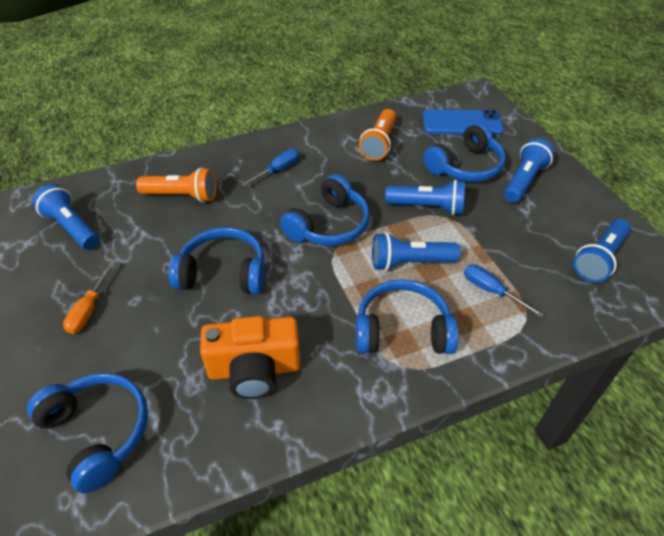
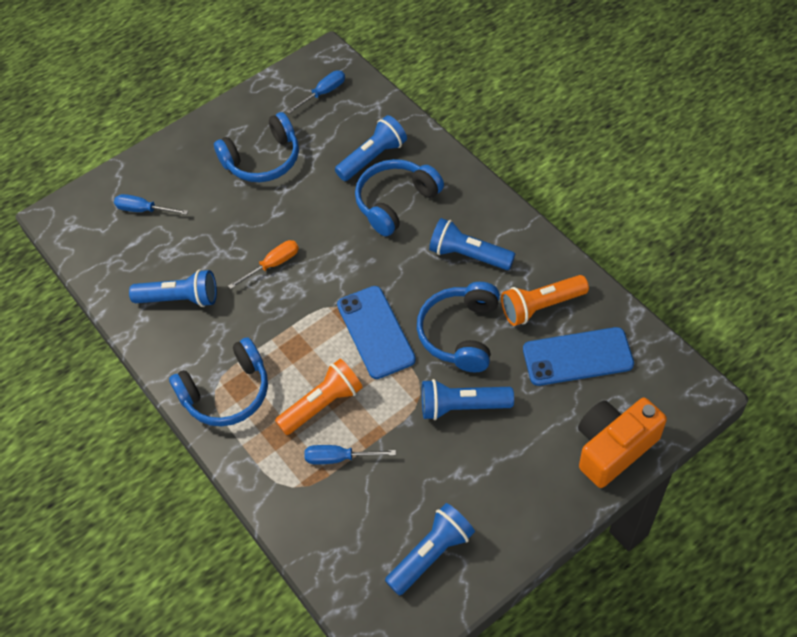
blue headphones: 5 -> 4
blue phone: 1 -> 2
blue screwdriver: 2 -> 3

